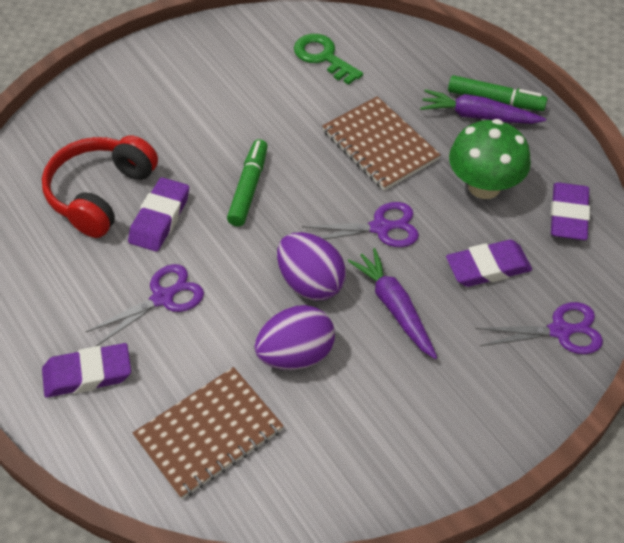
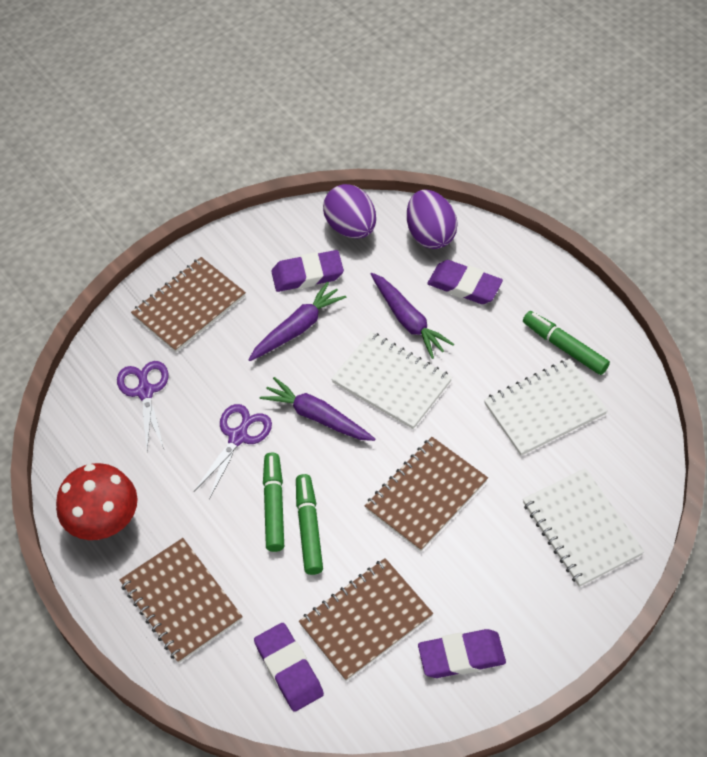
brown notebook: 2 -> 4
green key: 1 -> 0
green marker: 2 -> 3
green mushroom: 1 -> 0
purple carrot: 2 -> 3
purple scissors: 3 -> 2
red headphones: 1 -> 0
red mushroom: 0 -> 1
white notebook: 0 -> 3

